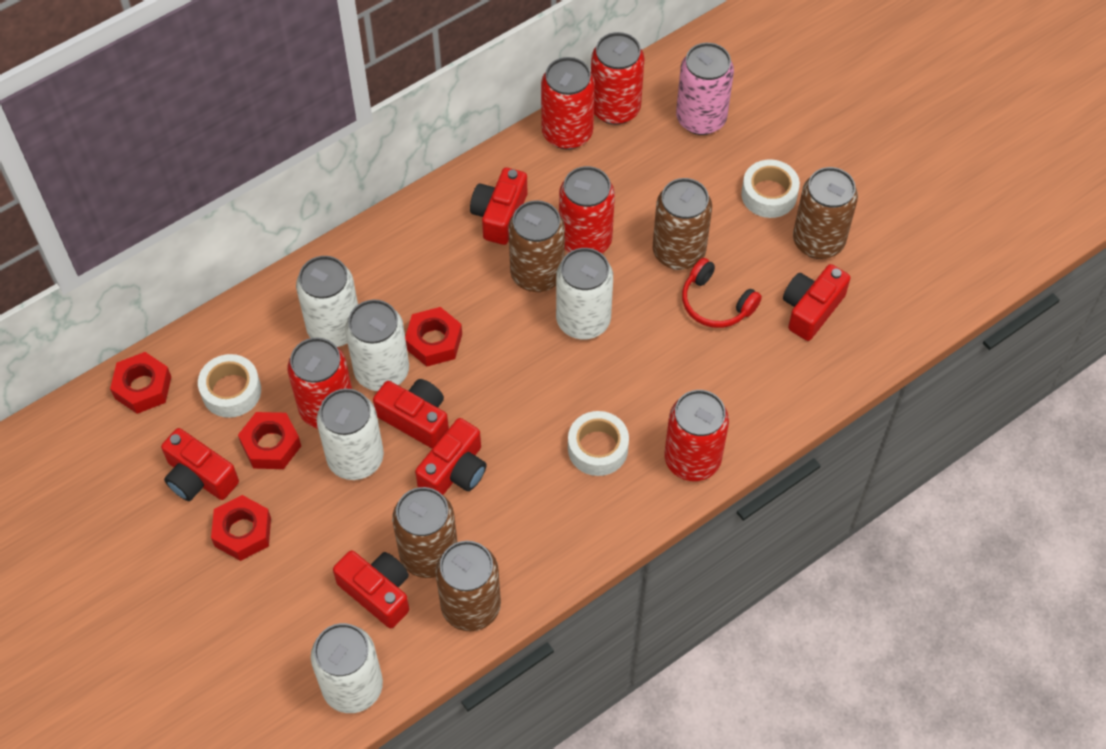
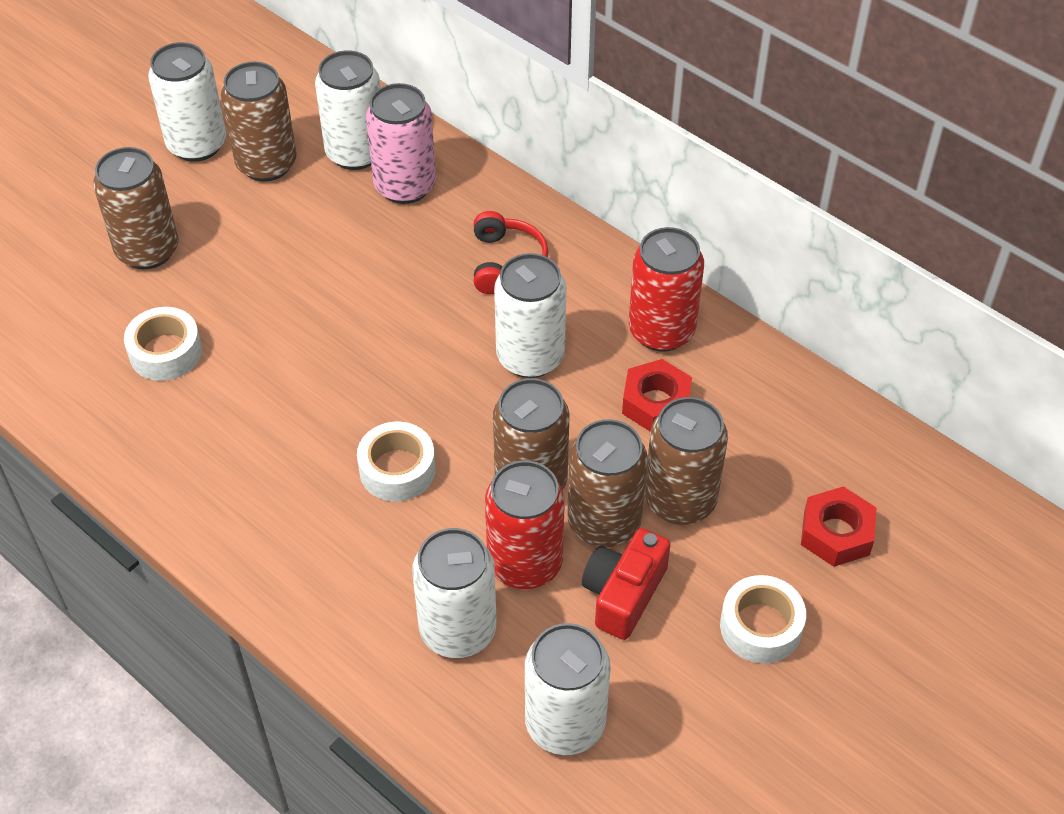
red camera: 6 -> 1
red can: 5 -> 2
red nut: 4 -> 2

